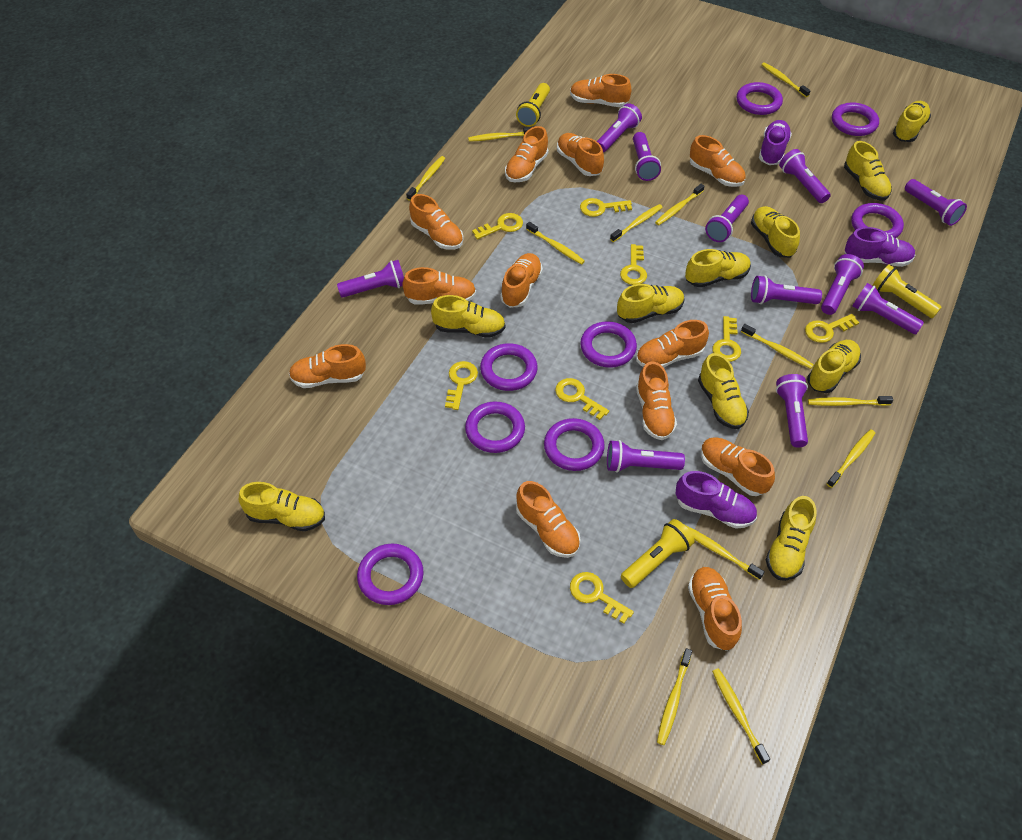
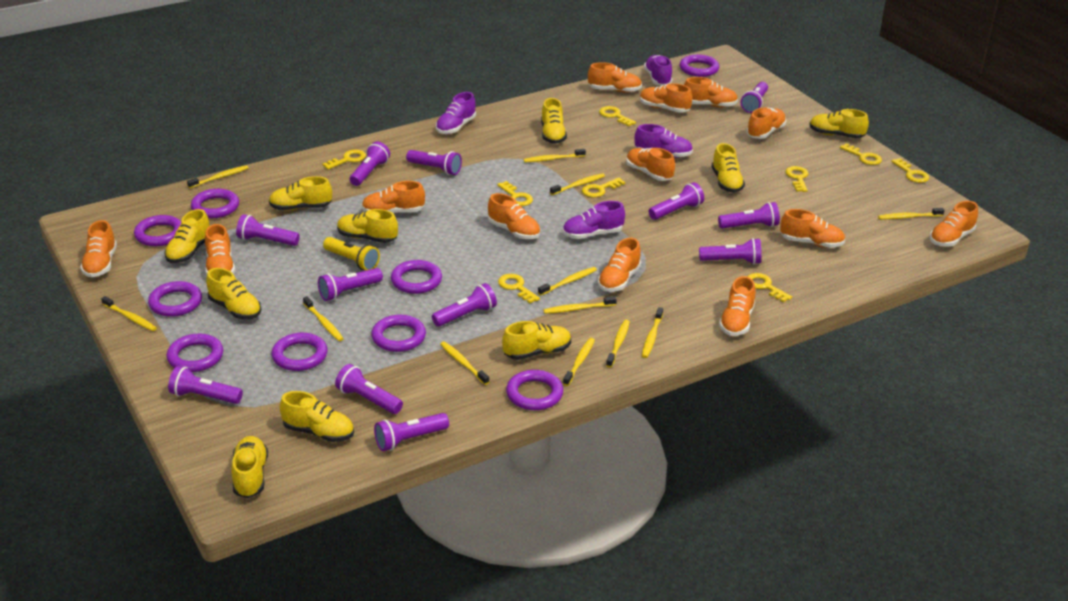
purple flashlight: 11 -> 12
purple ring: 8 -> 9
purple shoe: 3 -> 4
yellow flashlight: 3 -> 1
yellow key: 8 -> 9

